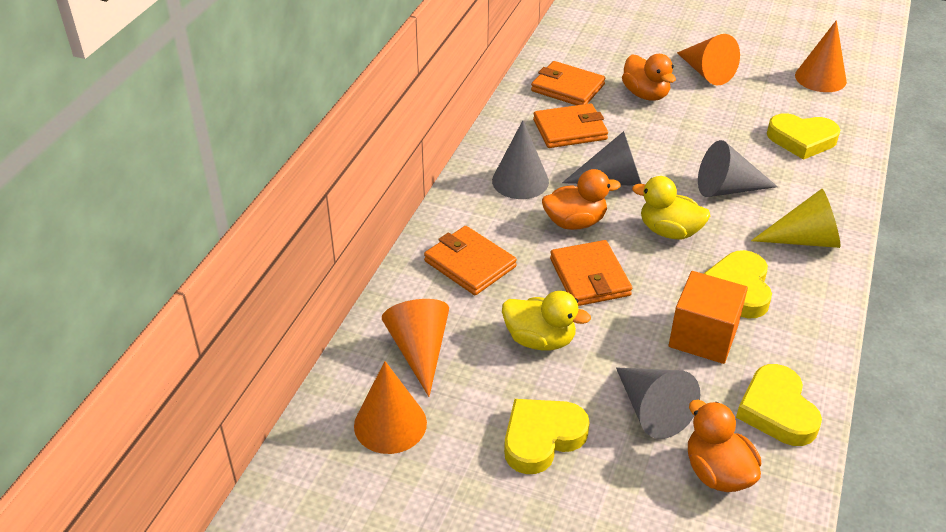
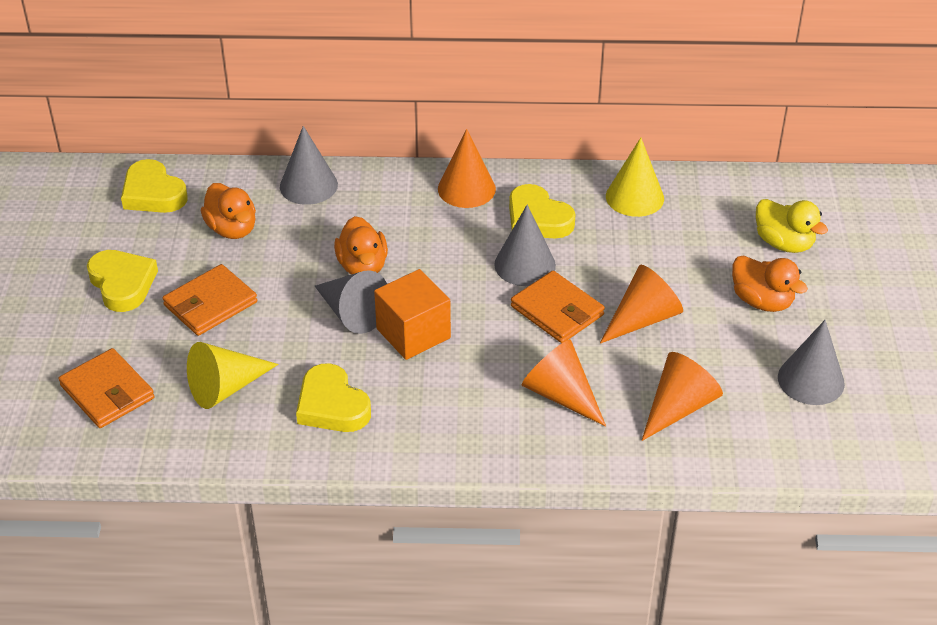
orange wallet: 4 -> 3
yellow cone: 1 -> 2
yellow duck: 2 -> 1

